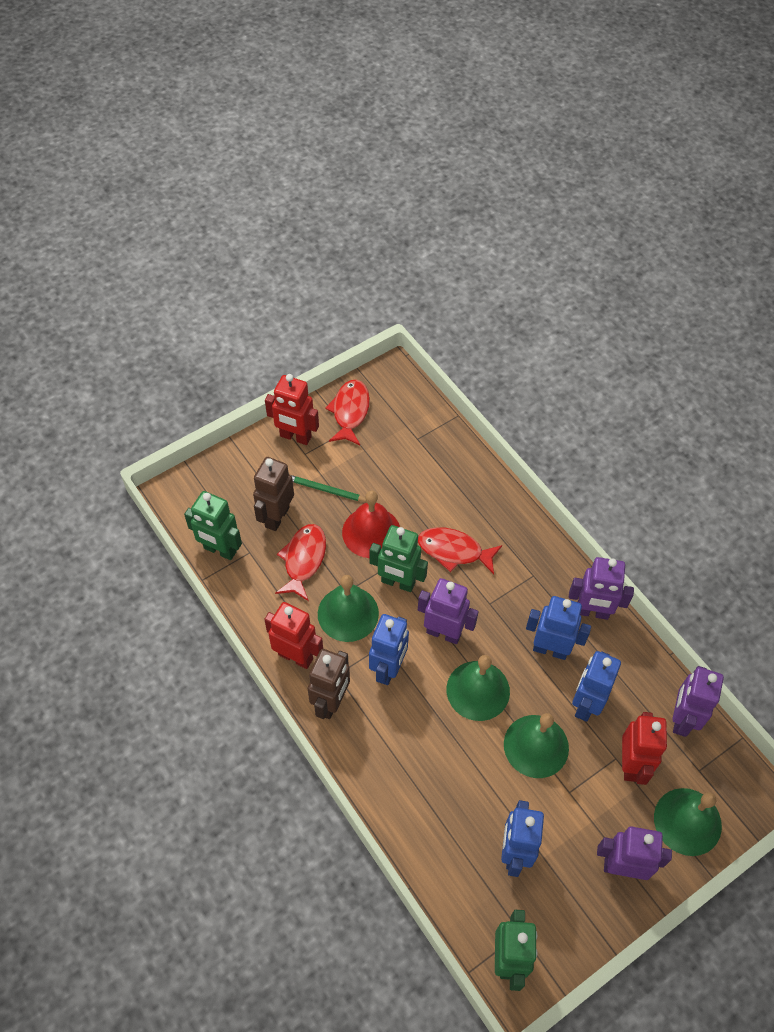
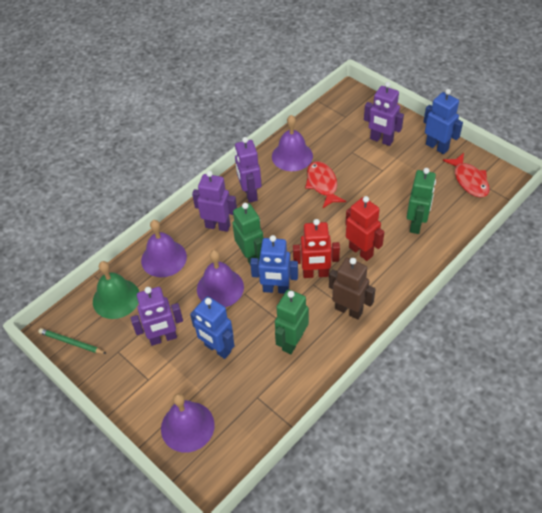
blue robot: 4 -> 3
brown robot: 2 -> 1
green bell: 4 -> 1
purple bell: 0 -> 4
red bell: 1 -> 0
red fish: 3 -> 2
red robot: 3 -> 2

